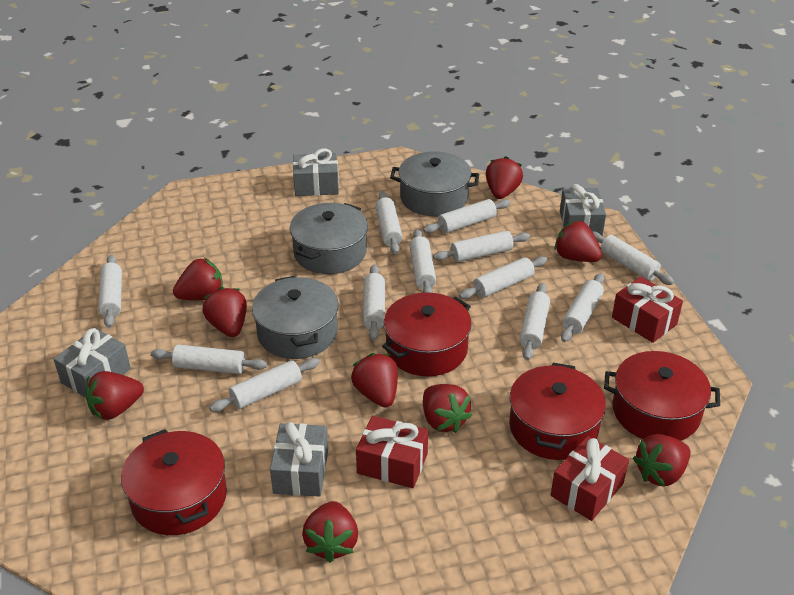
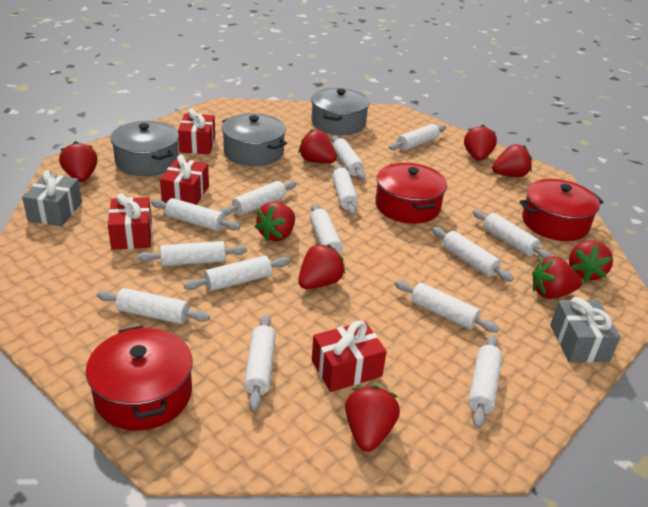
grey gift: 4 -> 2
red gift: 3 -> 4
red pot: 4 -> 3
white rolling pin: 12 -> 14

